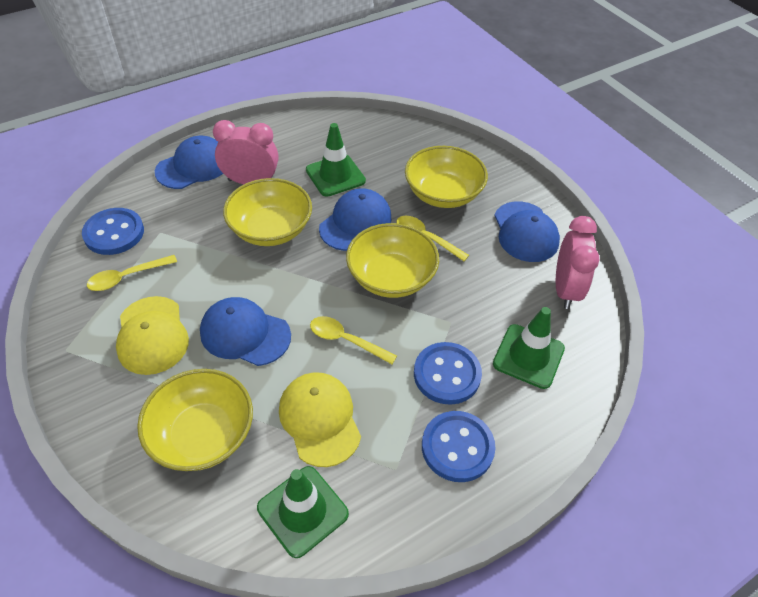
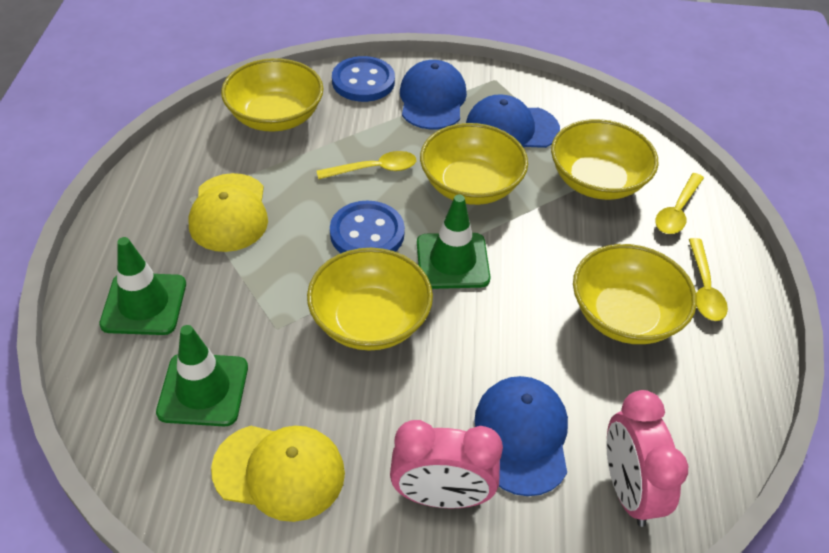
blue button: 3 -> 2
blue cap: 4 -> 3
yellow bowl: 4 -> 5

